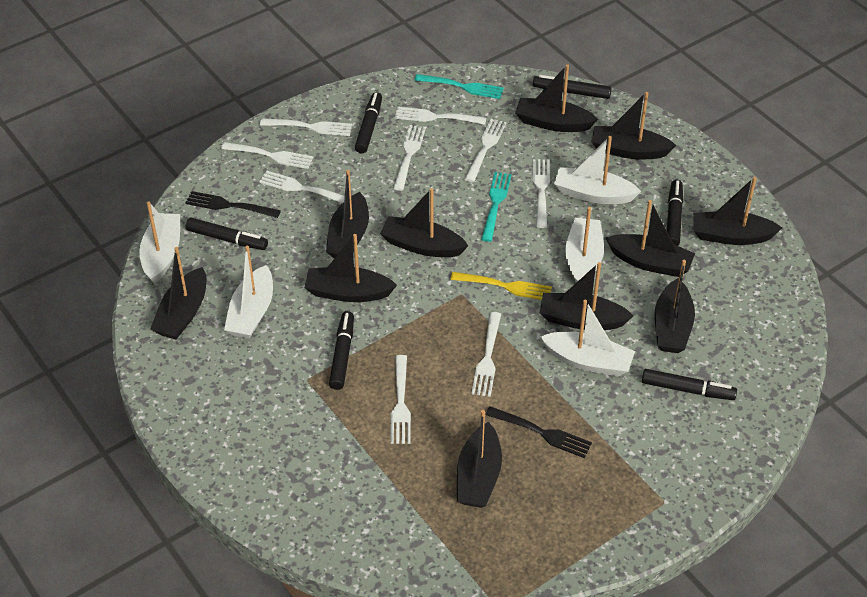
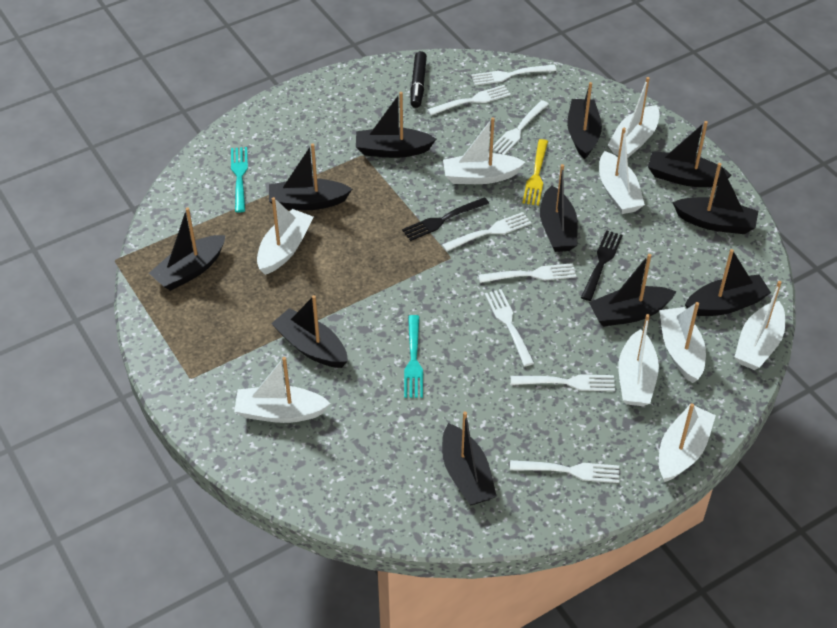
black marker: 6 -> 1
white boat: 5 -> 9
white fork: 9 -> 8

